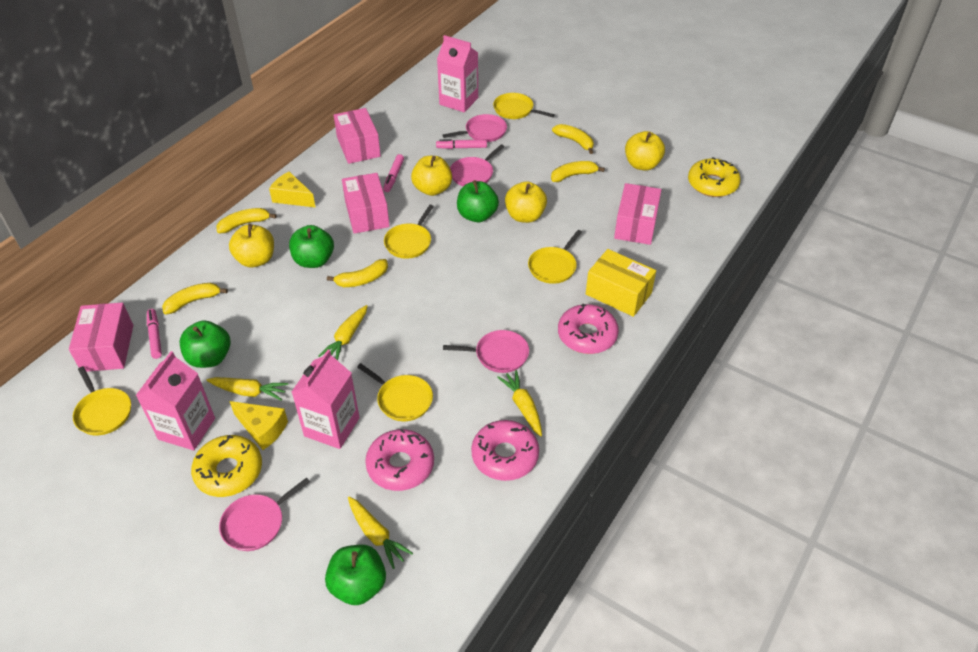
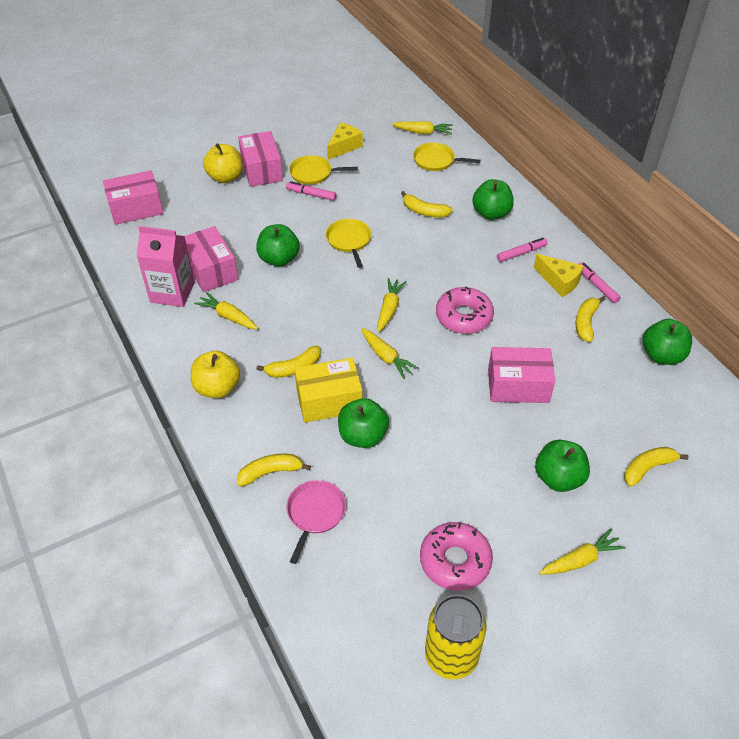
green apple: 4 -> 5
pink carton: 3 -> 1
pink donut: 3 -> 2
pink pan: 4 -> 1
yellow apple: 4 -> 2
yellow can: 0 -> 1
yellow carrot: 4 -> 5
yellow donut: 2 -> 0
yellow pan: 5 -> 3

